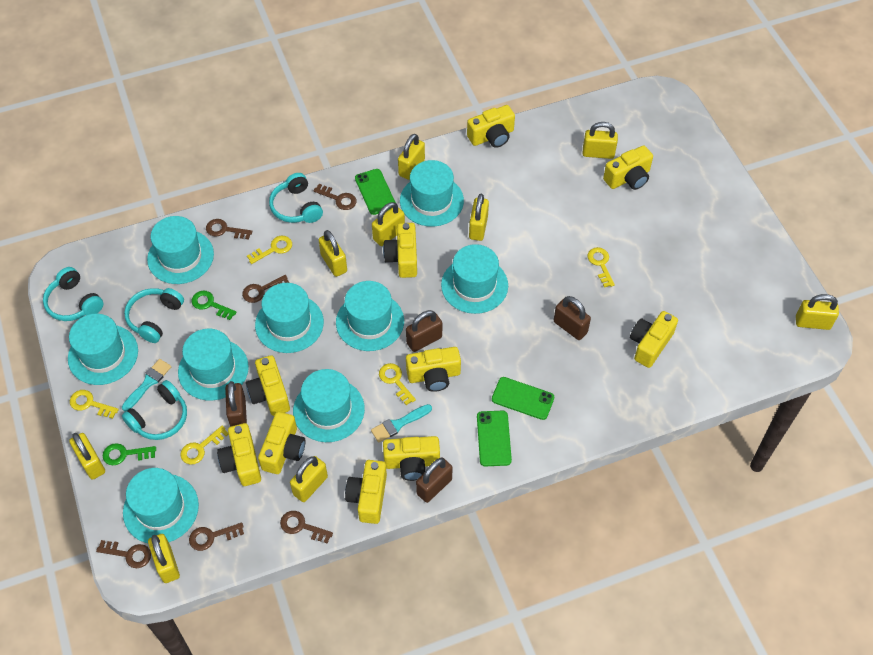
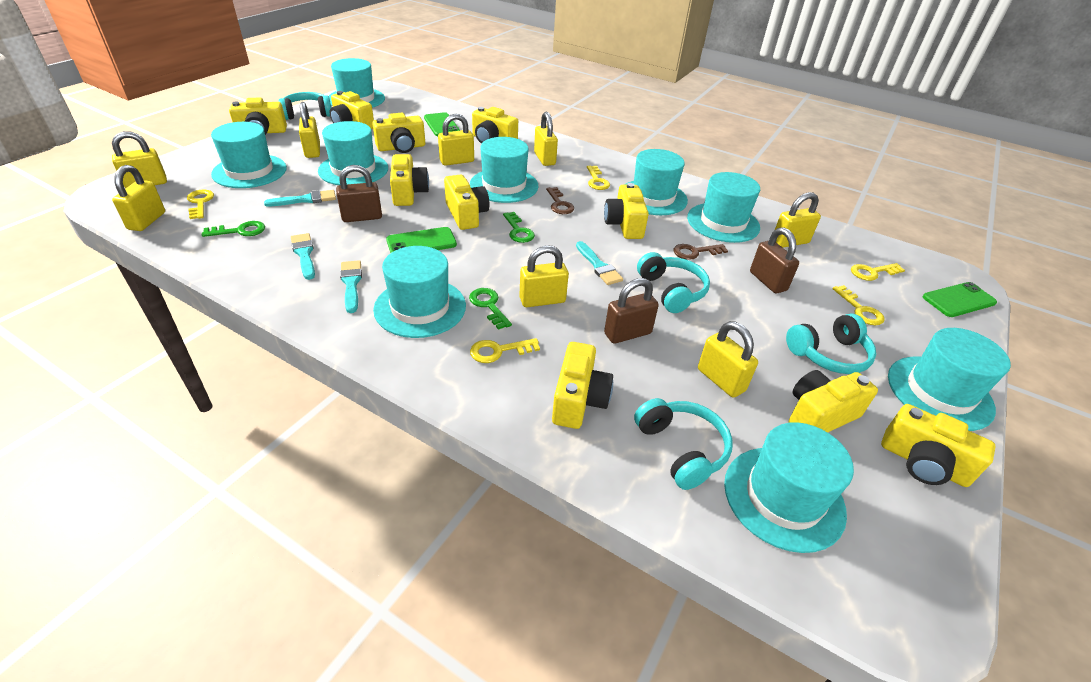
brown key: 6 -> 2
brown padlock: 4 -> 3
green key: 2 -> 3
turquoise brush: 2 -> 4
yellow padlock: 9 -> 8

